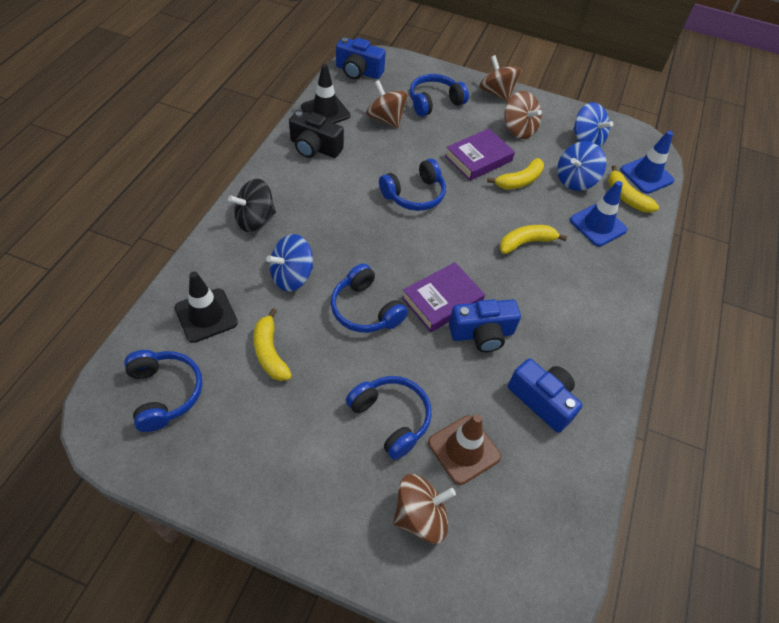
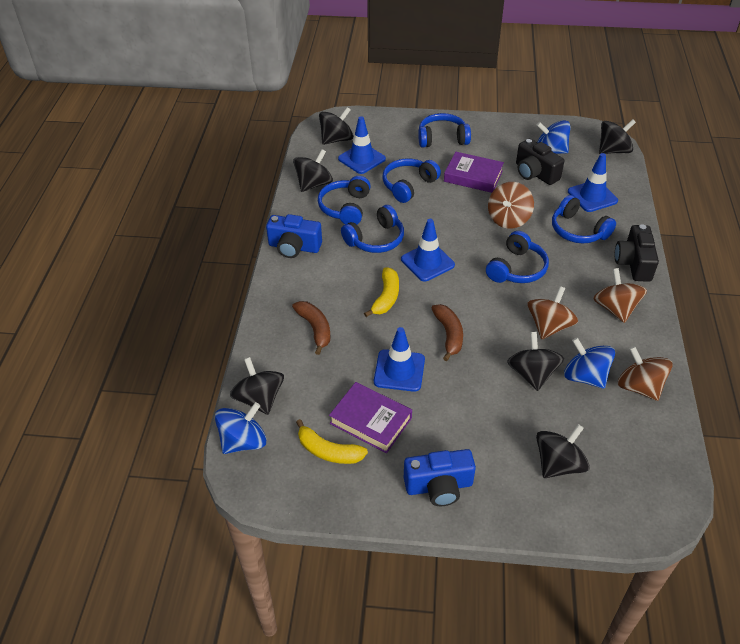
black camera: 1 -> 2
black spinning top: 1 -> 6
black traffic cone: 2 -> 0
blue camera: 3 -> 2
blue headphones: 5 -> 6
blue traffic cone: 2 -> 4
brown banana: 0 -> 2
brown traffic cone: 1 -> 0
yellow banana: 4 -> 2

